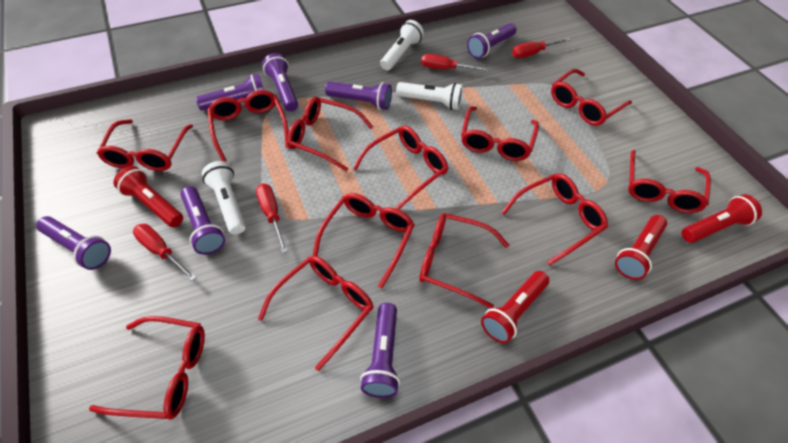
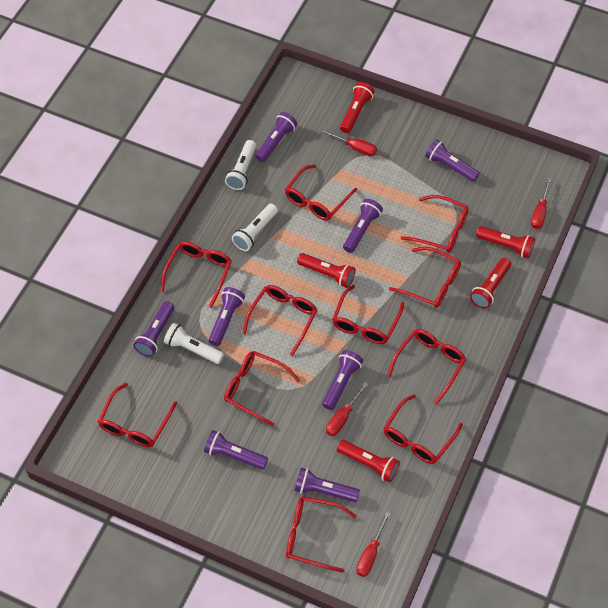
purple flashlight: 7 -> 8
red flashlight: 4 -> 5
red glasses: 12 -> 11

